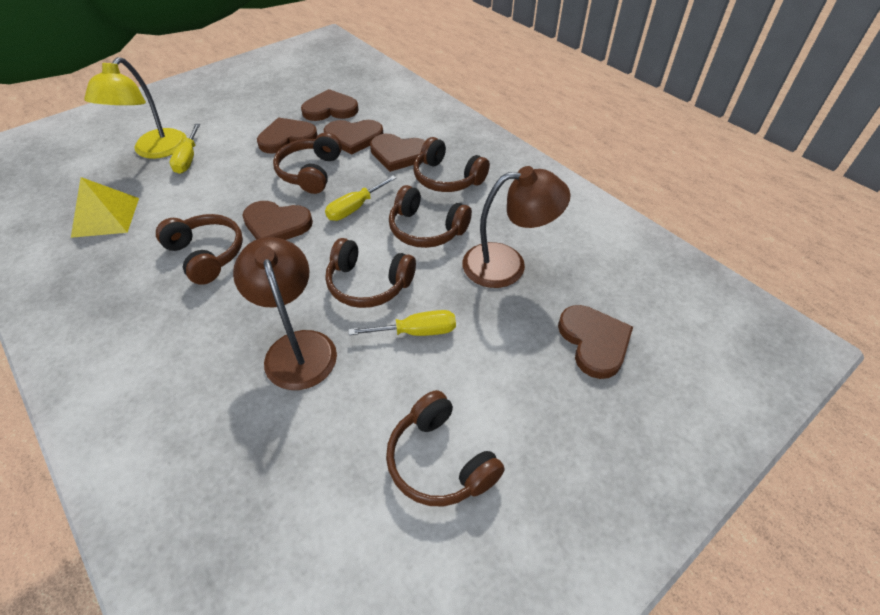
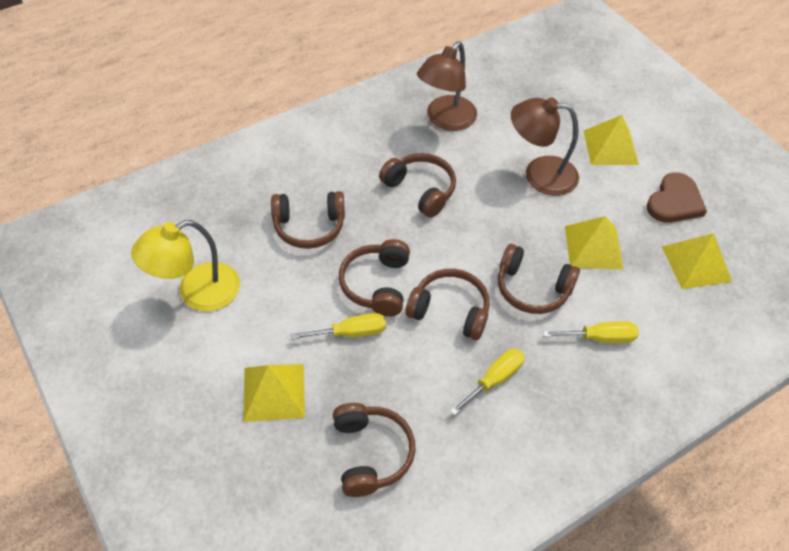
brown heart: 6 -> 1
yellow pyramid: 1 -> 4

